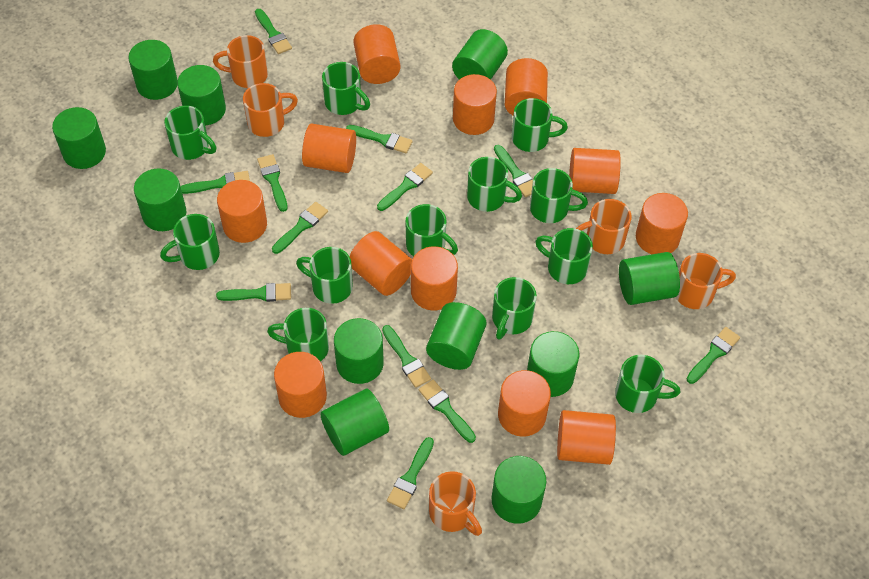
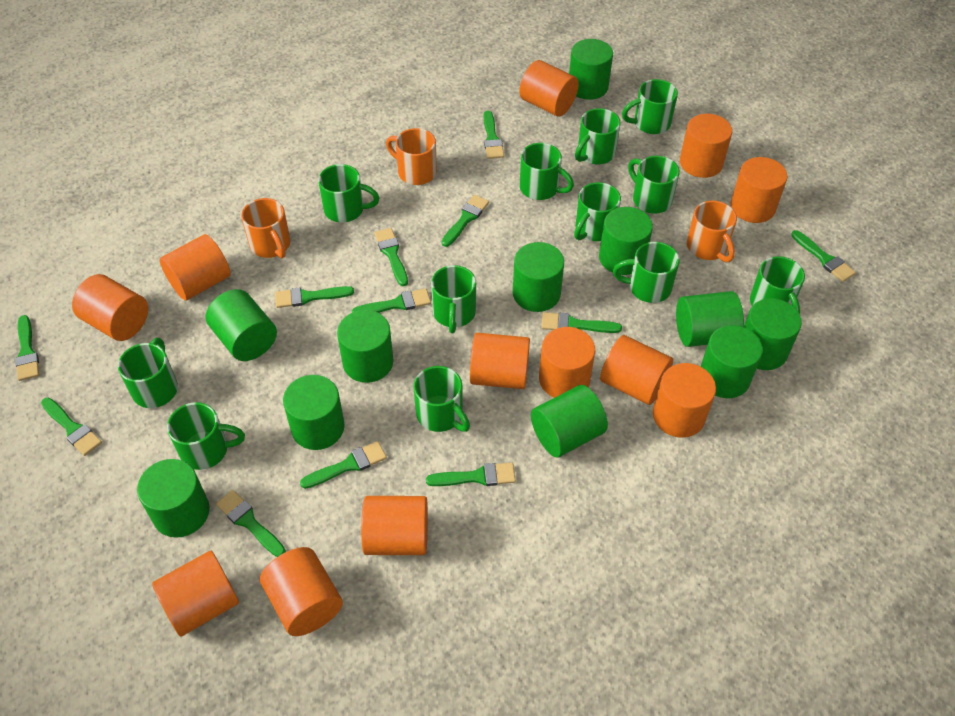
orange mug: 5 -> 3

